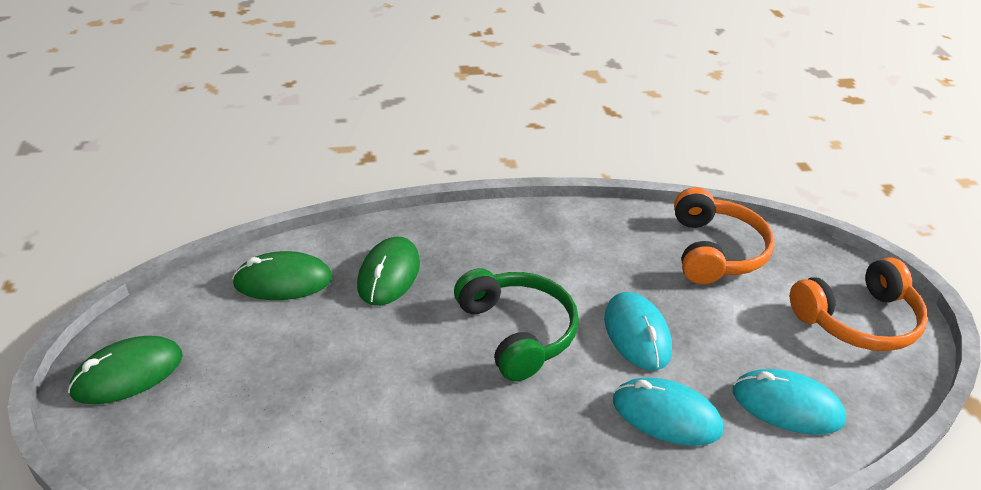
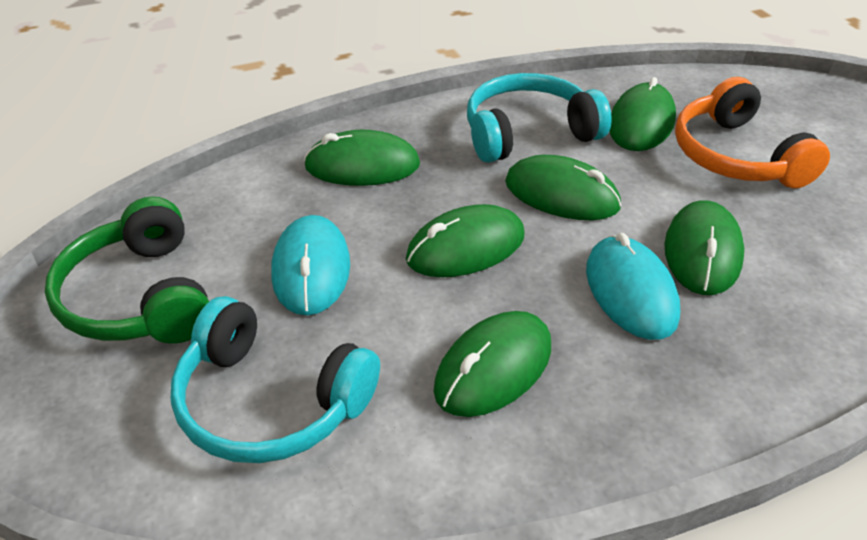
green mouse: 3 -> 6
orange headphones: 2 -> 1
turquoise headphones: 0 -> 2
turquoise mouse: 3 -> 2

